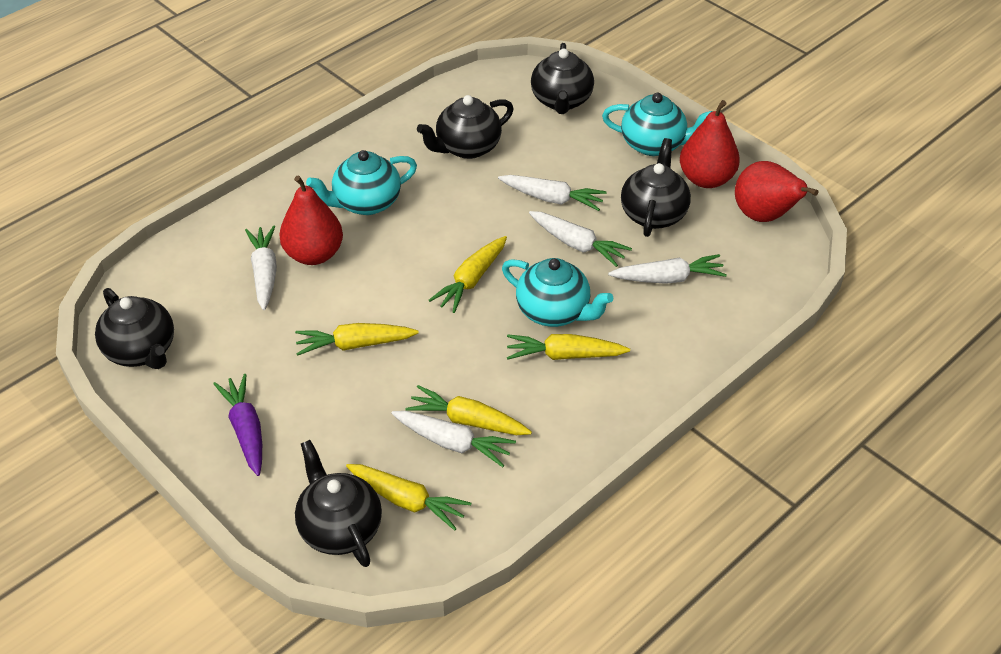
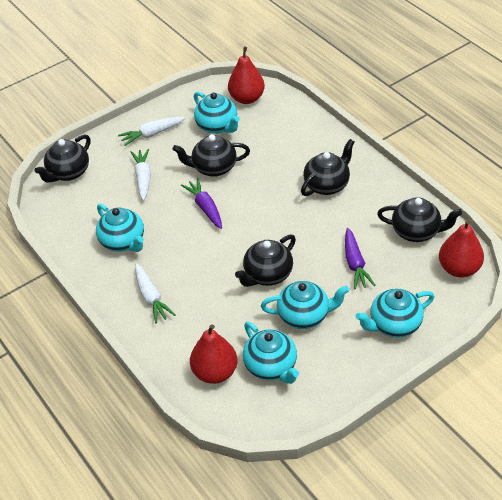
purple carrot: 1 -> 2
turquoise teapot: 3 -> 5
white carrot: 5 -> 3
yellow carrot: 5 -> 0

